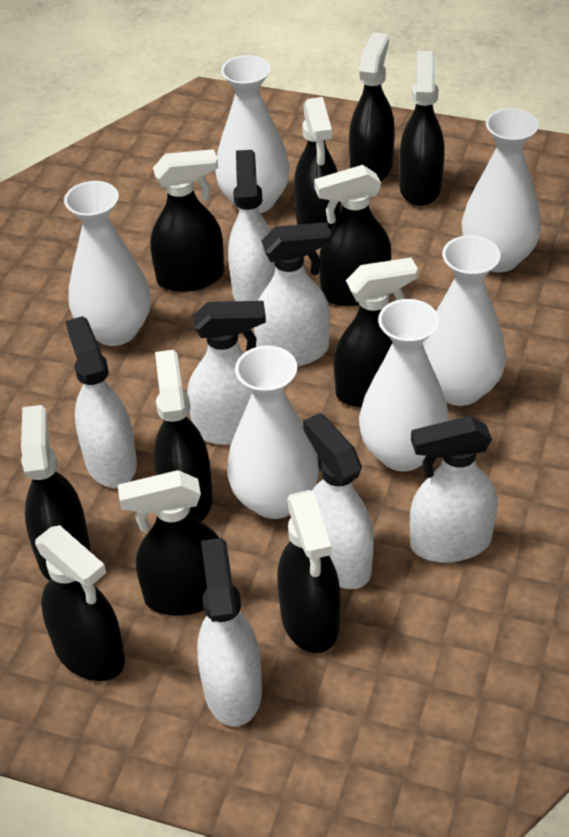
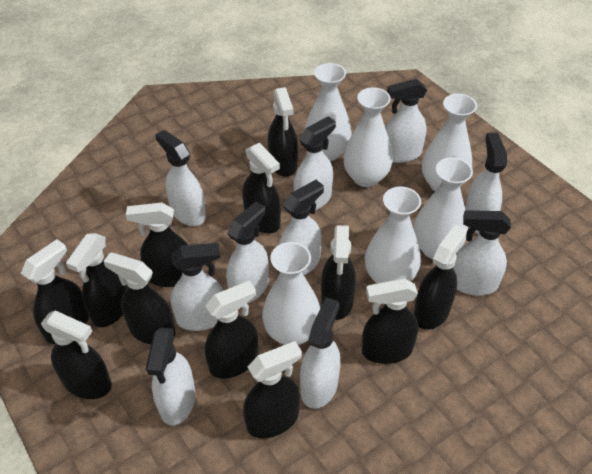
black spray bottle: 11 -> 12
white spray bottle: 7 -> 10

